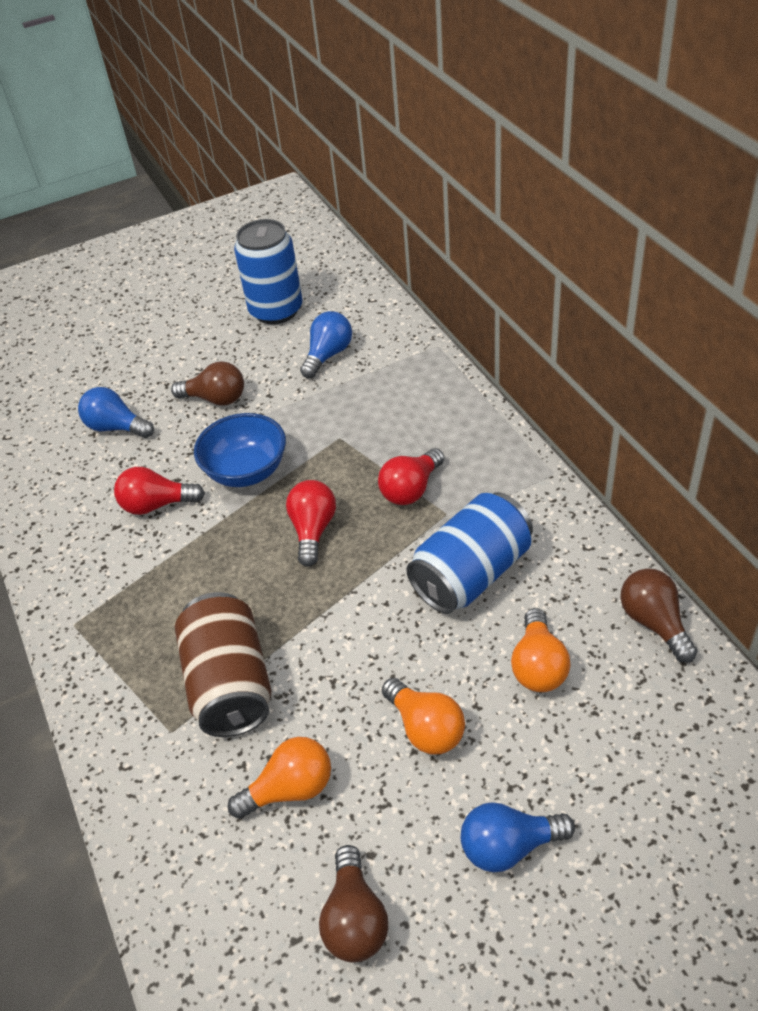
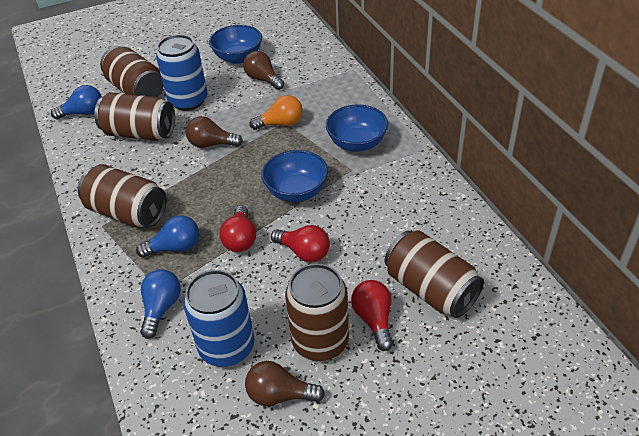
blue bowl: 1 -> 3
brown can: 1 -> 5
orange light bulb: 3 -> 1

